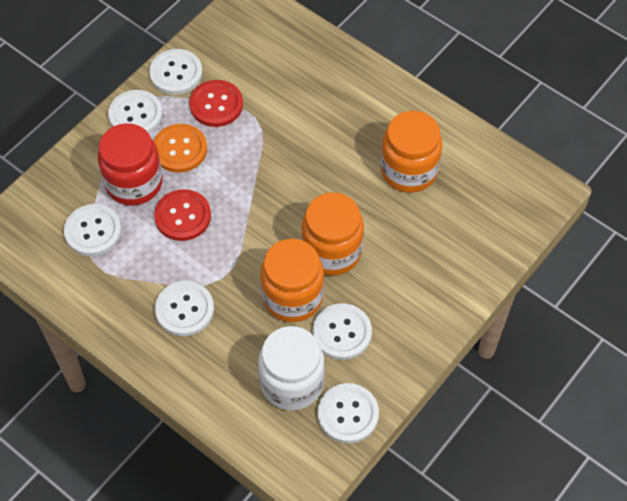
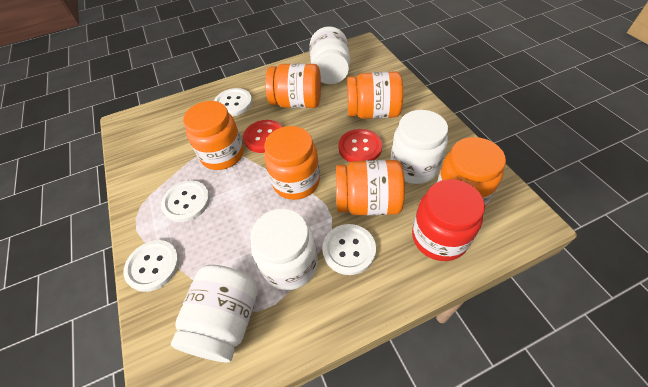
orange button: 1 -> 0
orange jar: 3 -> 6
white button: 6 -> 4
white jar: 1 -> 4

